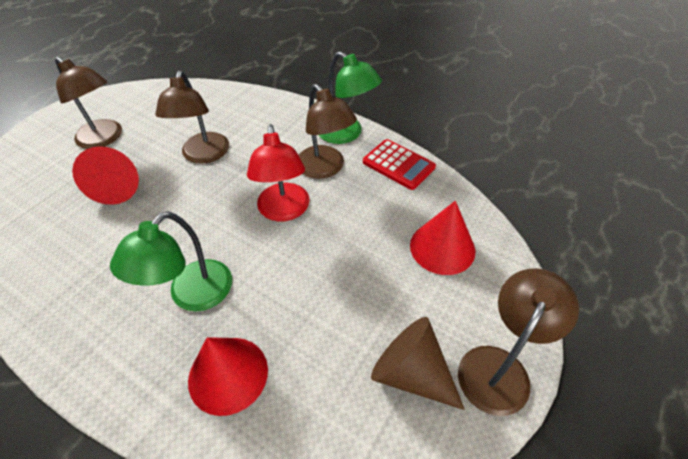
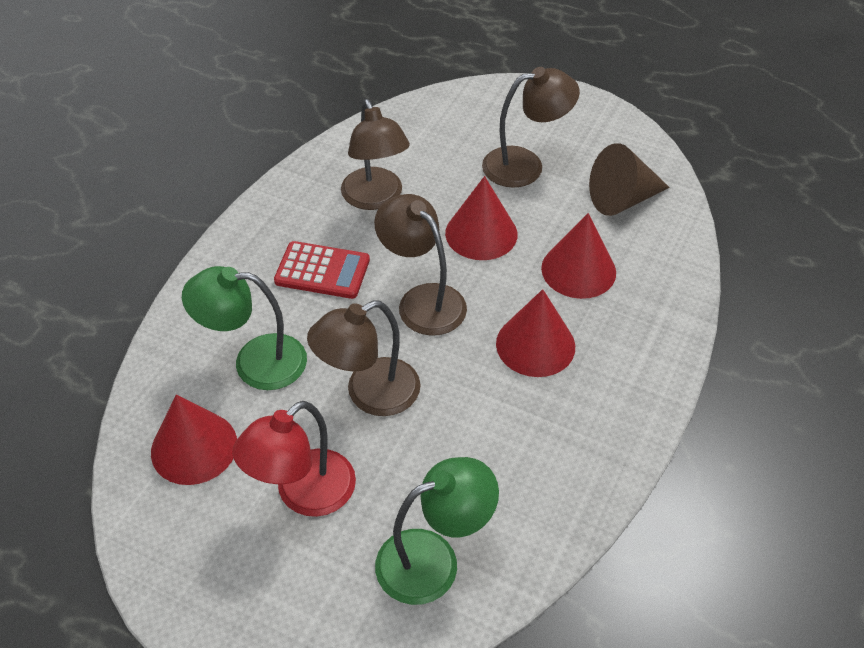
red cone: 3 -> 4

